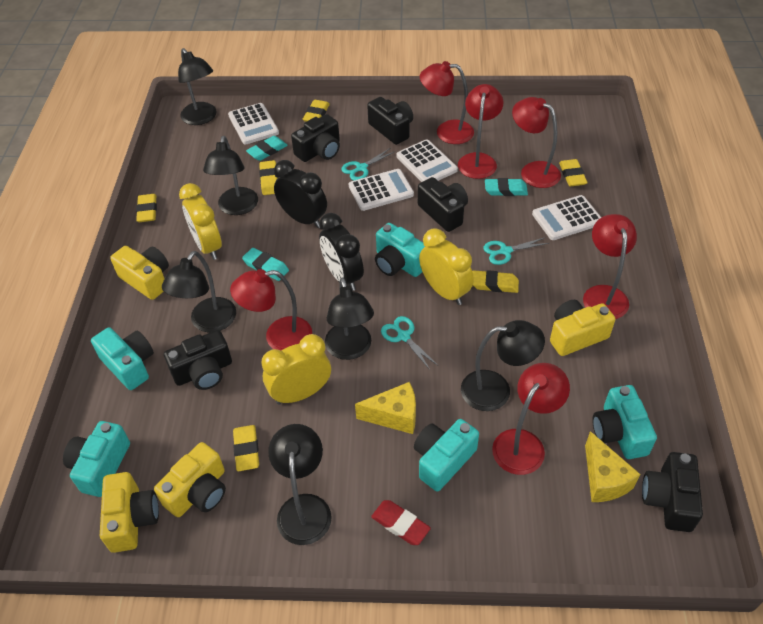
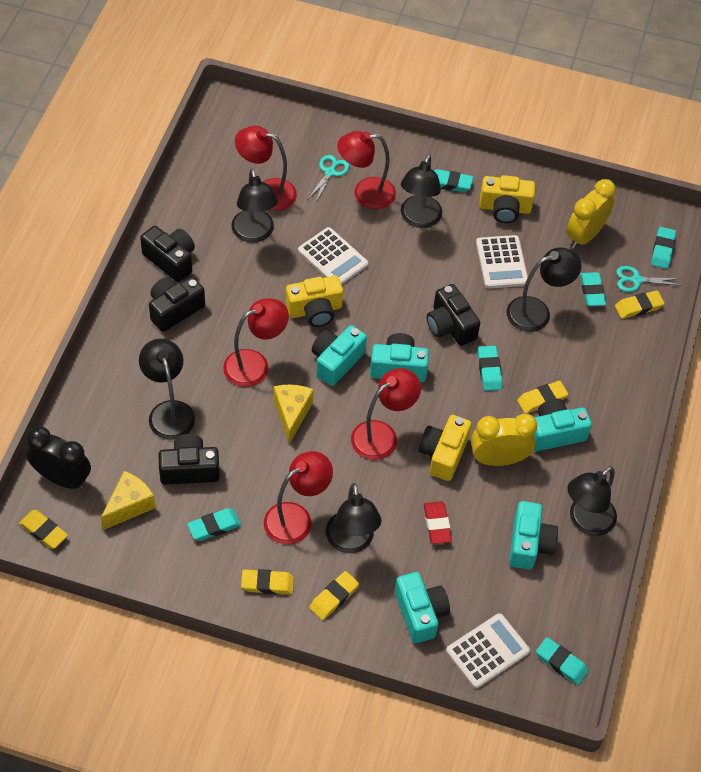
black camera: 5 -> 4
black clock: 2 -> 1
red lamp: 6 -> 5
turquoise eraser: 3 -> 6
turquoise scissors: 3 -> 2
white calculator: 4 -> 3
yellow camera: 4 -> 3
yellow clock: 3 -> 2
yellow eraser: 6 -> 5

